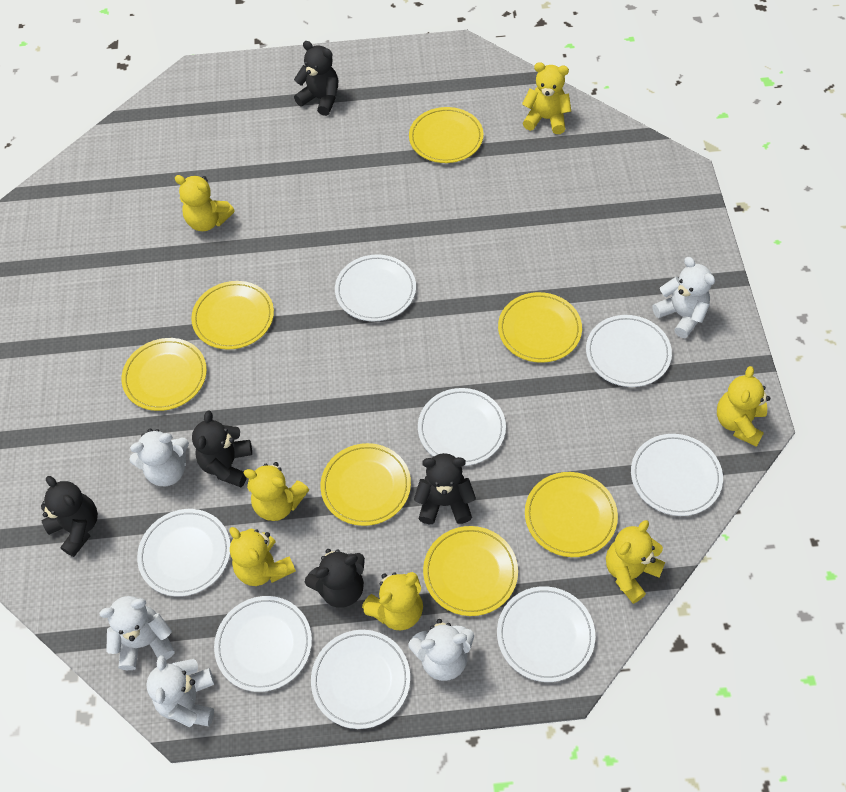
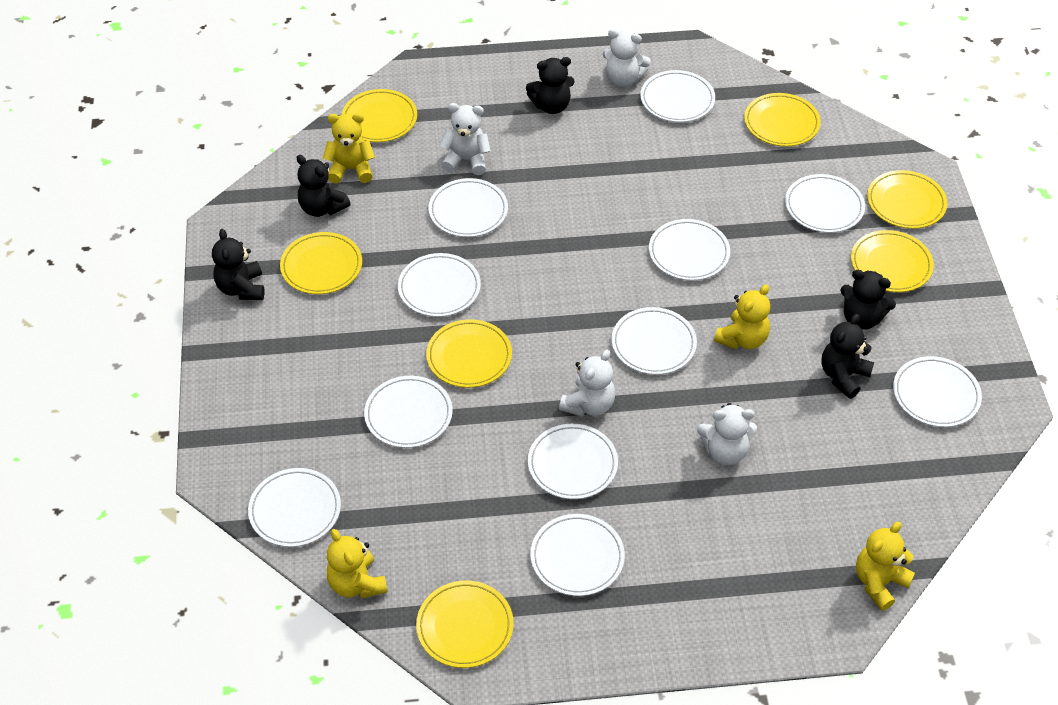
white plate: 8 -> 11
white teddy bear: 5 -> 4
yellow teddy bear: 7 -> 4

